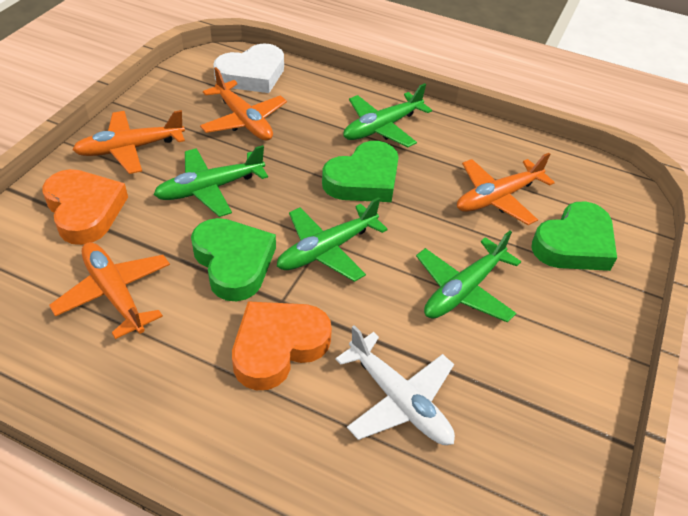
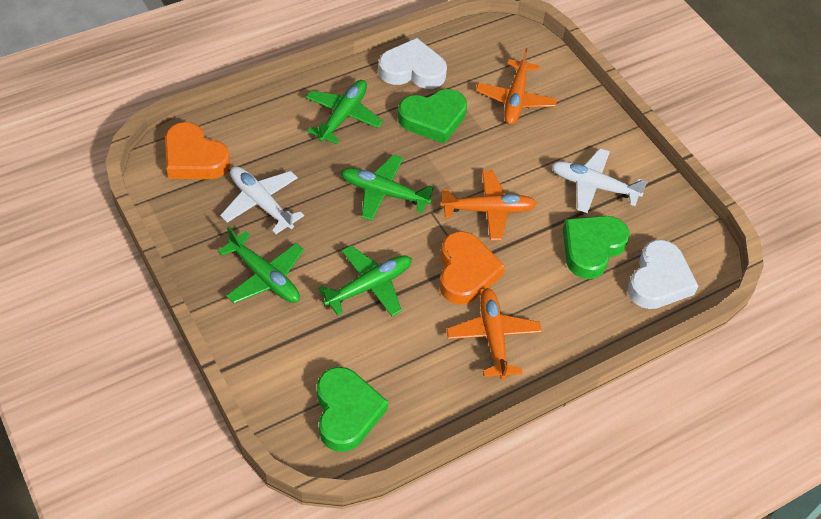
orange plane: 4 -> 3
white heart: 1 -> 2
white plane: 1 -> 2

